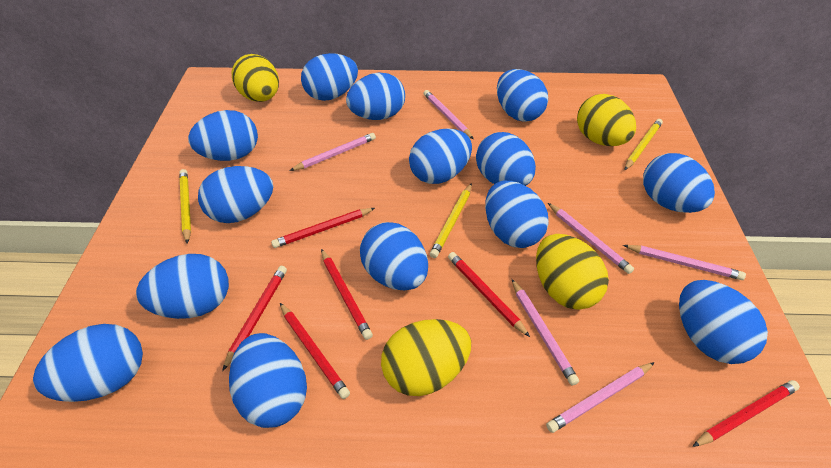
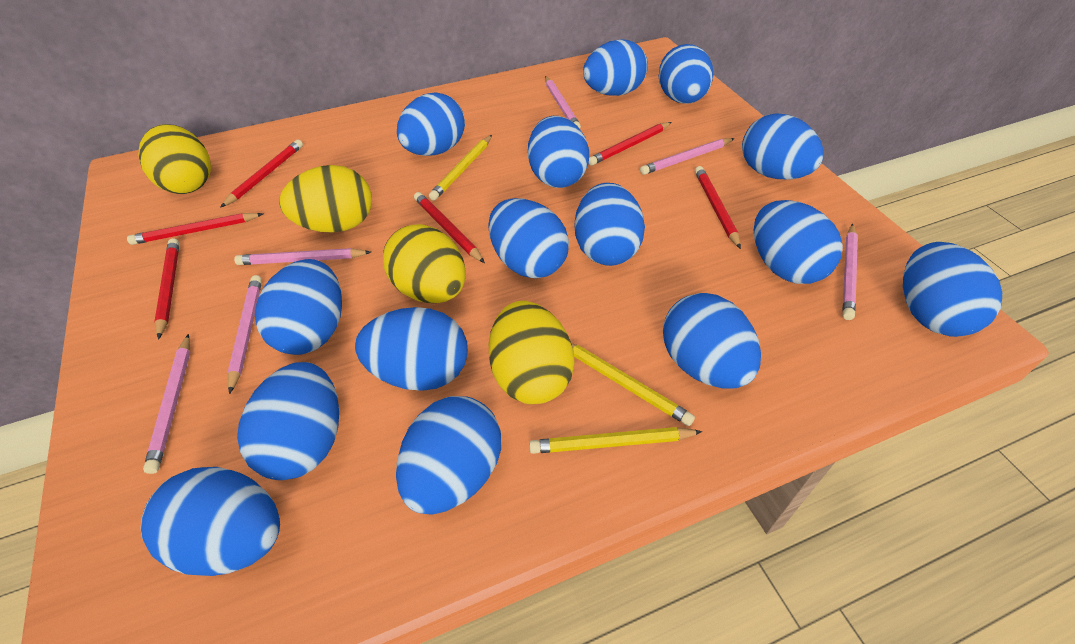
blue egg: 14 -> 15

